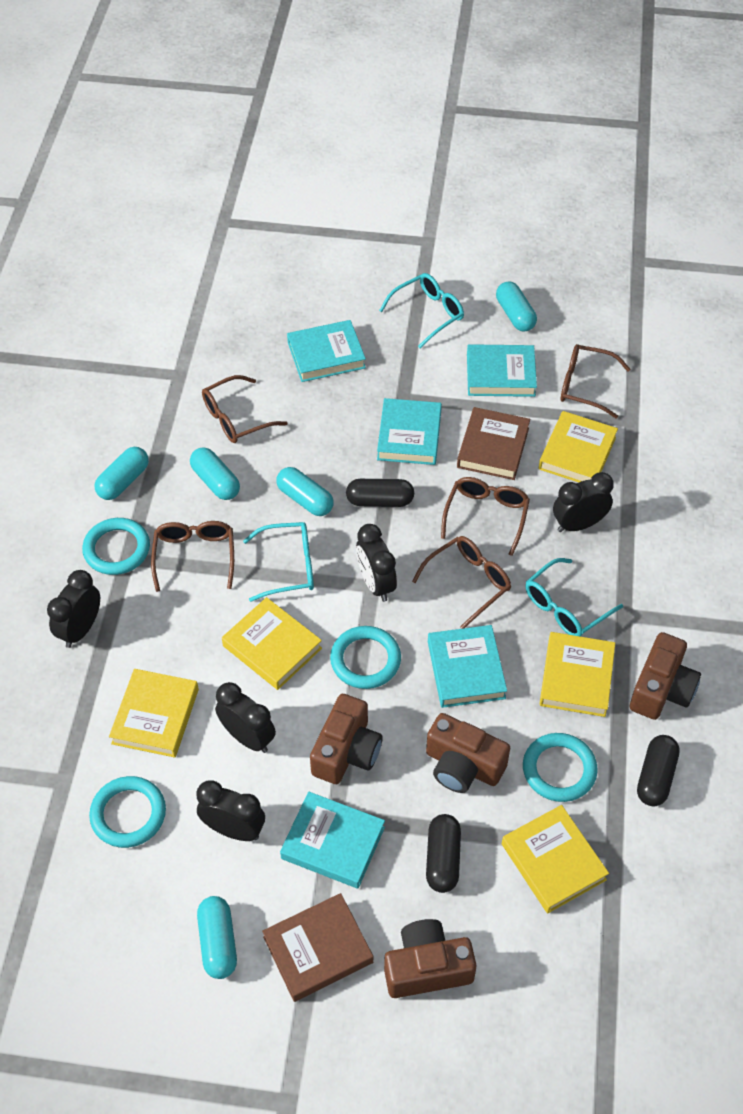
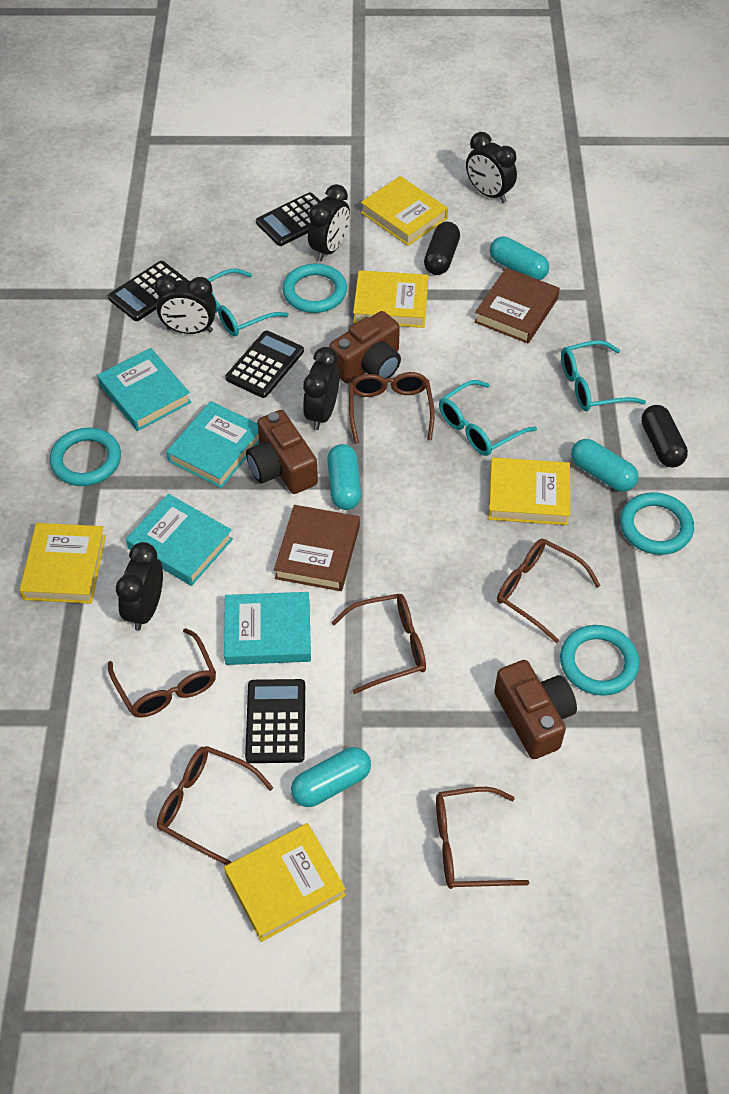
black calculator: 0 -> 4
black capsule: 3 -> 2
brown camera: 4 -> 3
brown glasses: 5 -> 6
turquoise book: 5 -> 4
turquoise capsule: 5 -> 4

